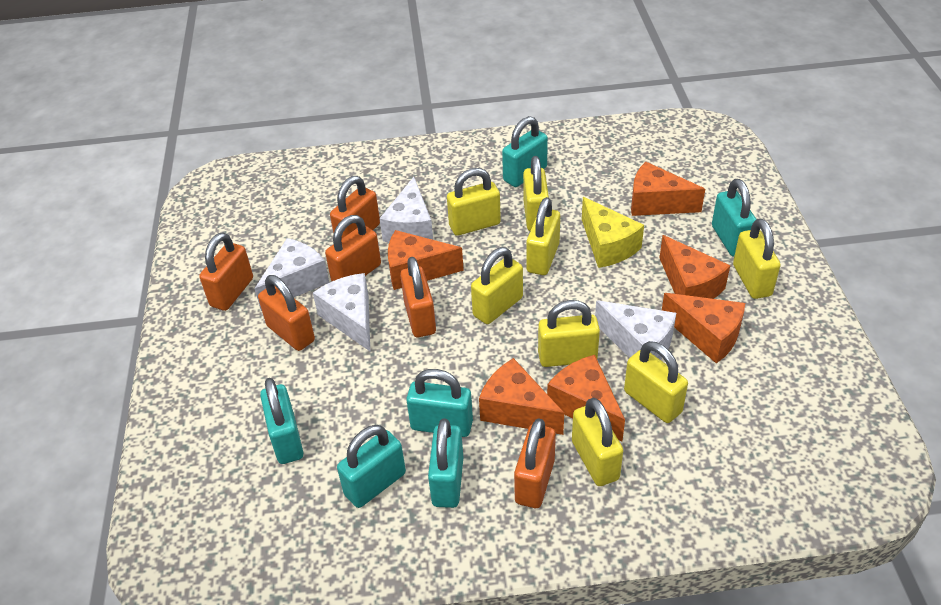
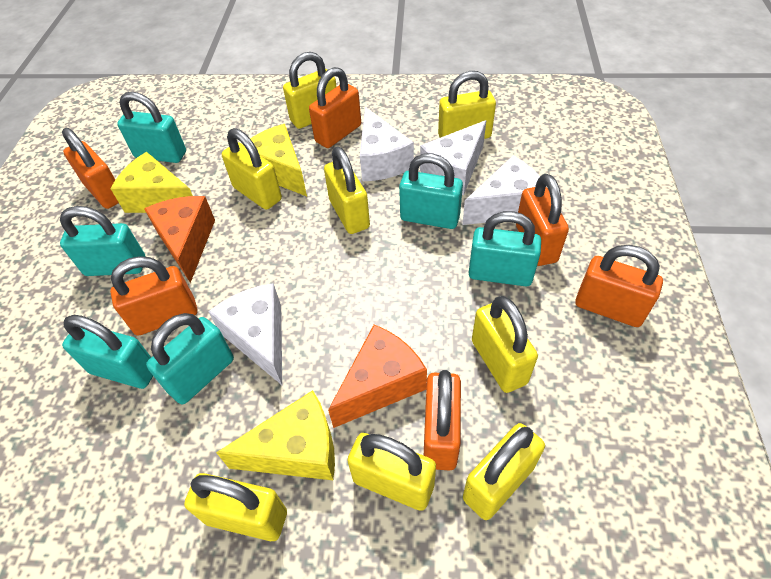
orange cheese: 6 -> 2
yellow cheese: 1 -> 3

